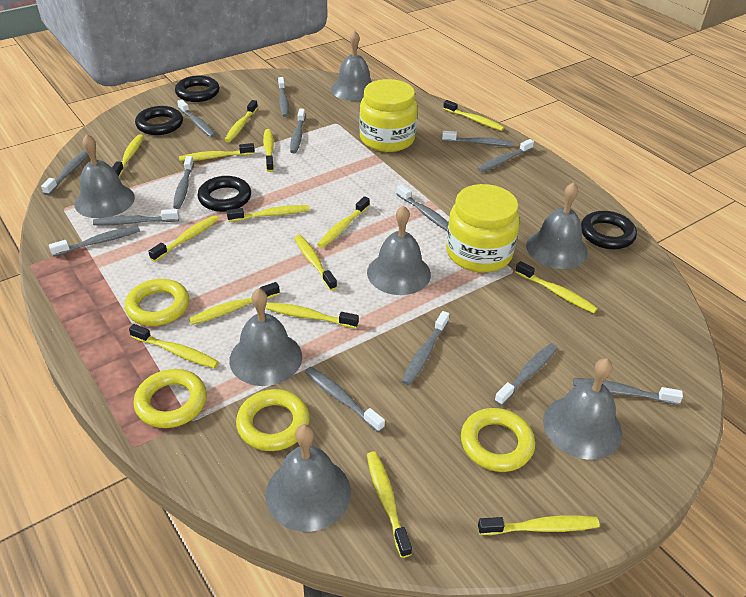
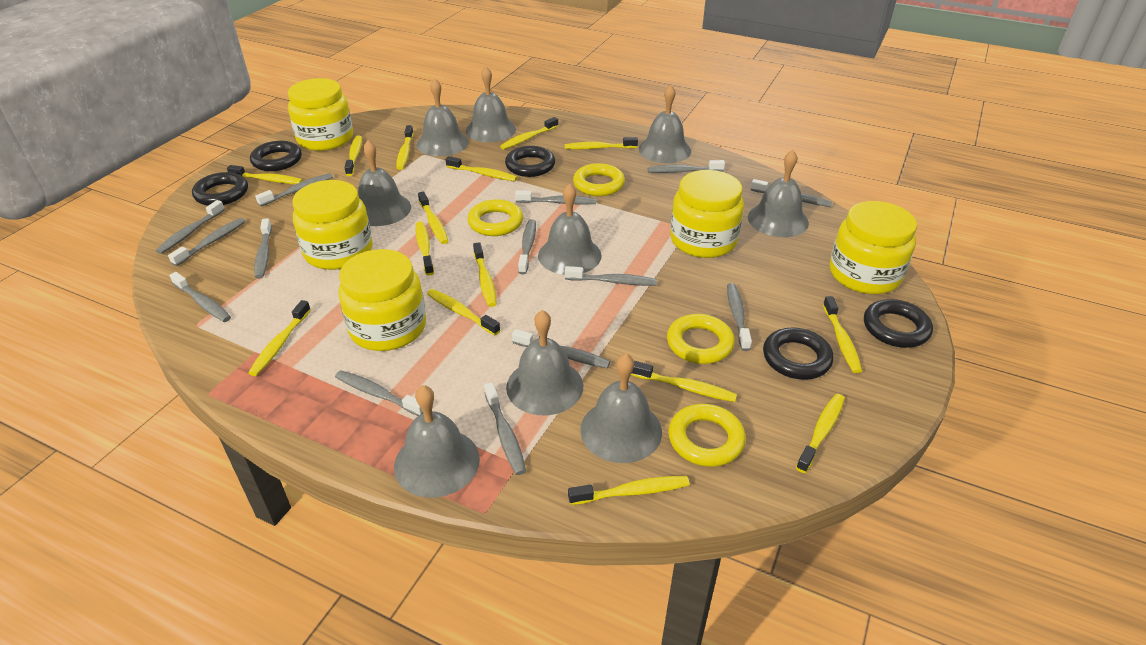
black ring: 4 -> 5
grey bell: 7 -> 9
yellow jar: 2 -> 5

